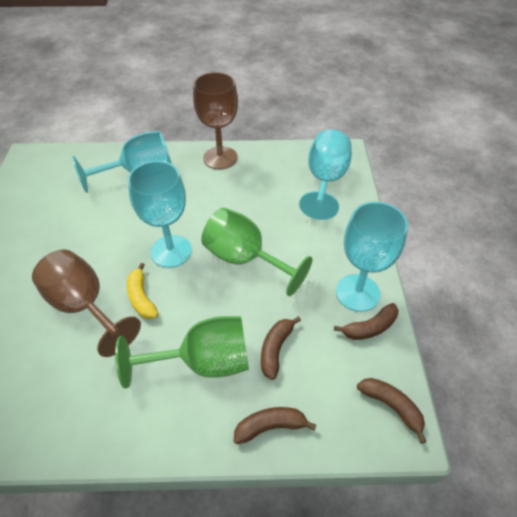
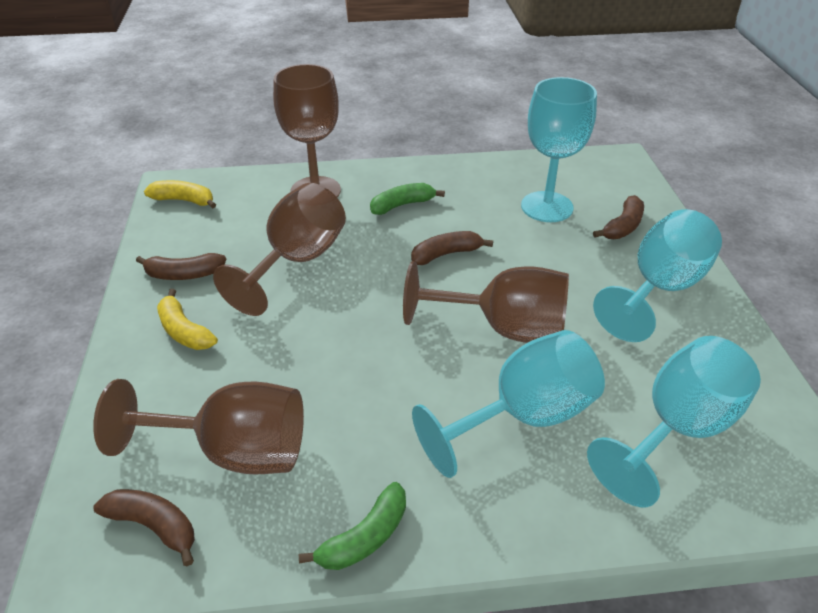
brown goblet: 2 -> 4
green banana: 0 -> 2
green goblet: 2 -> 0
yellow banana: 1 -> 2

